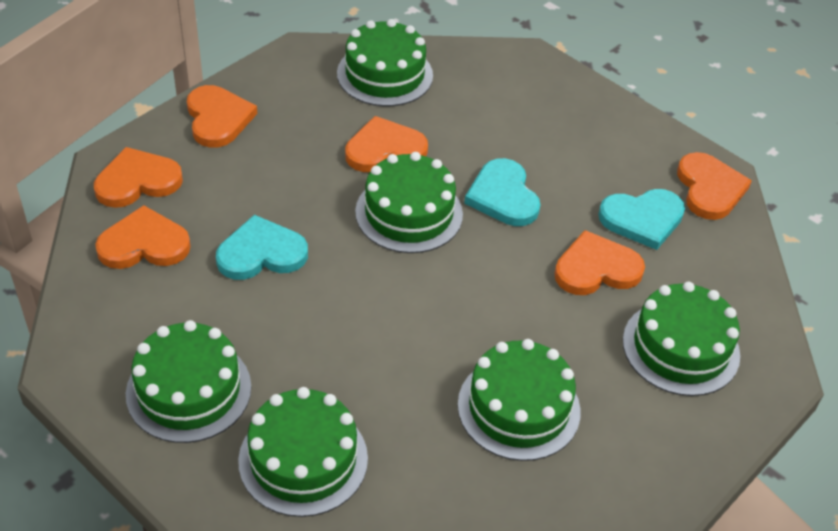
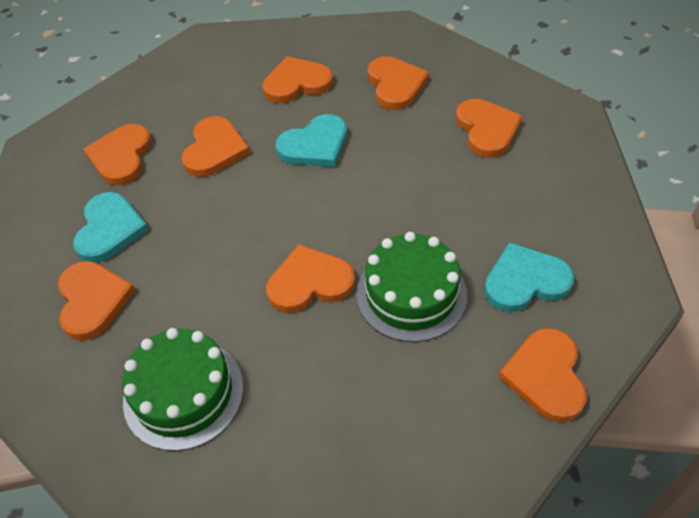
green cake: 6 -> 2
orange heart: 6 -> 8

